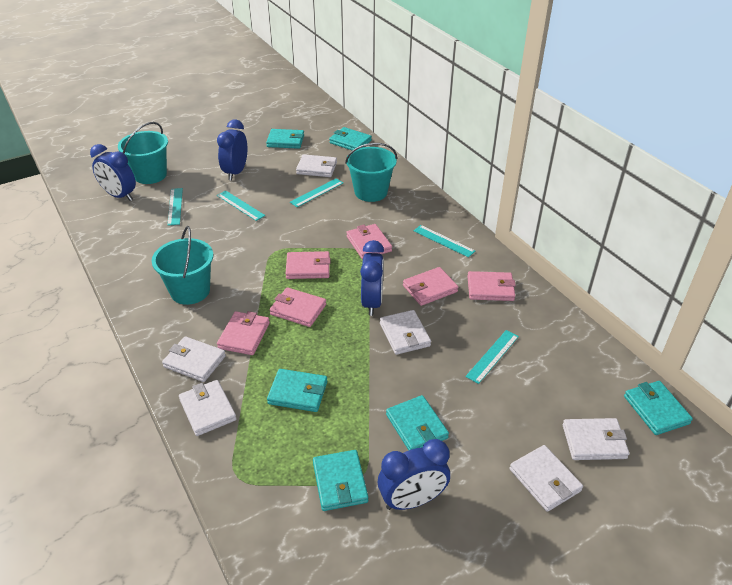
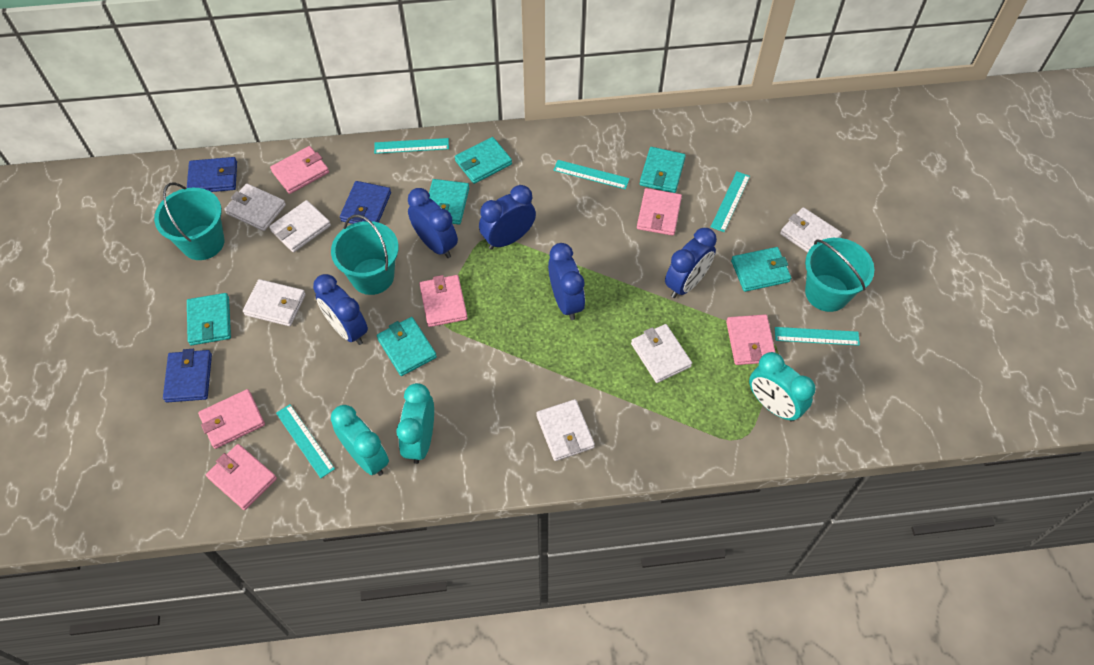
blue clock: 4 -> 5
blue wallet: 0 -> 3
turquoise clock: 0 -> 3

